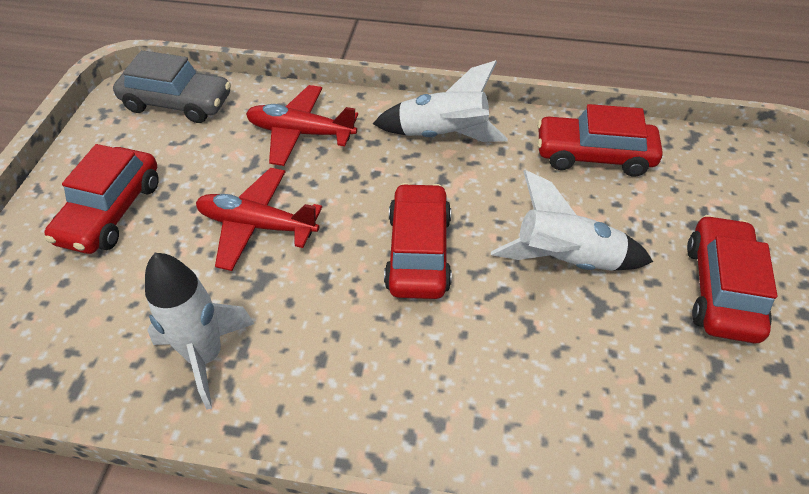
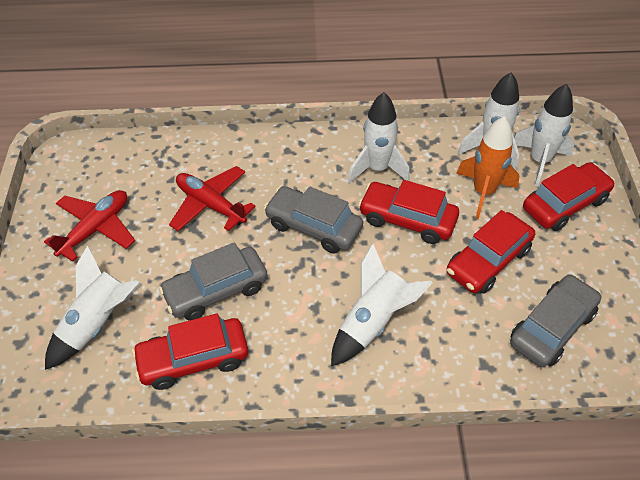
grey car: 1 -> 3
orange rocket: 0 -> 1
white rocket: 3 -> 5

